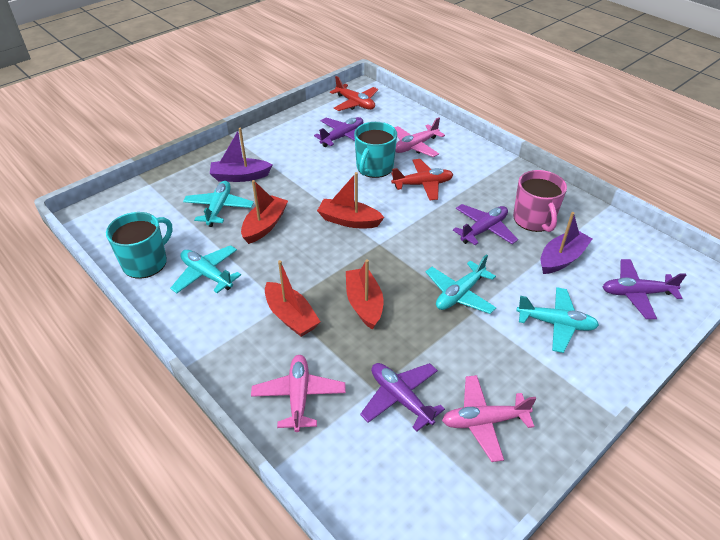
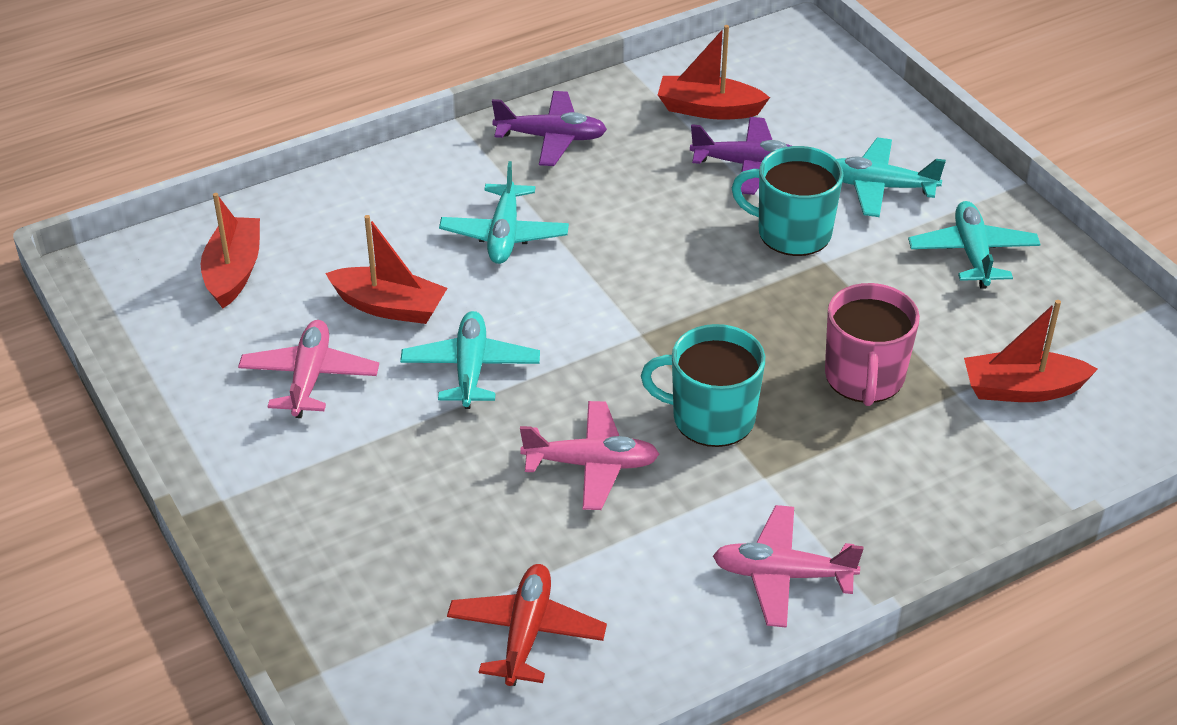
purple boat: 2 -> 0
purple plane: 4 -> 2
red plane: 2 -> 1

